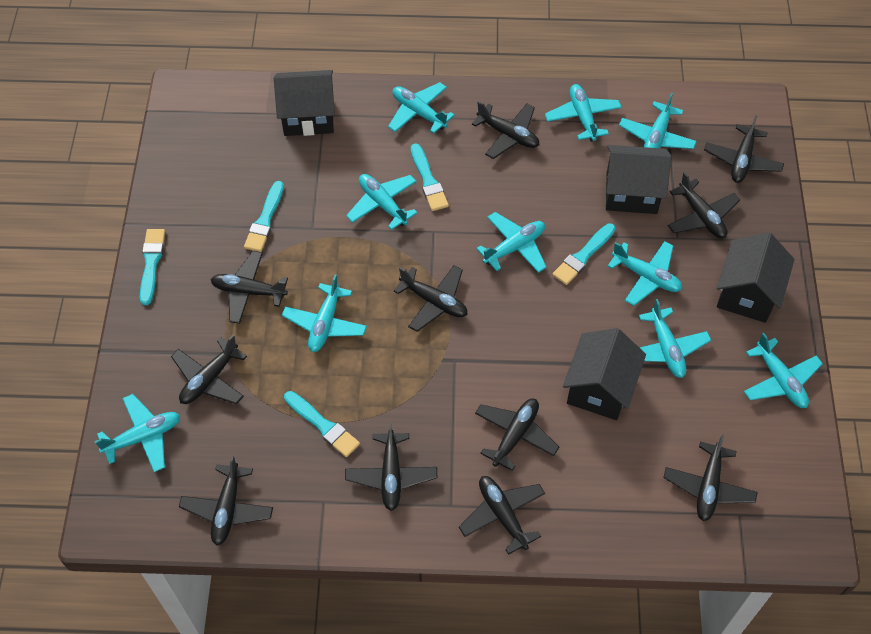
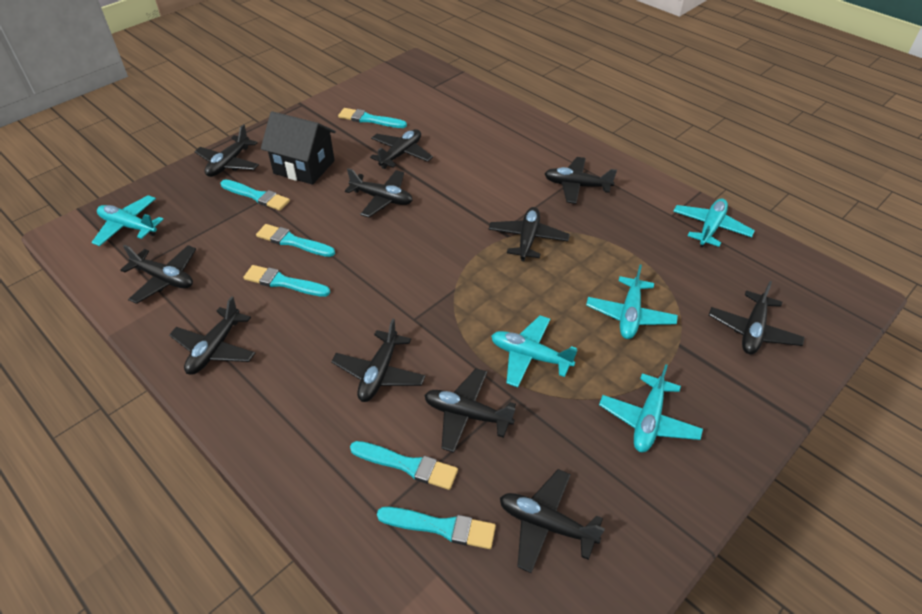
black house: 4 -> 1
turquoise brush: 5 -> 6
turquoise plane: 10 -> 5

